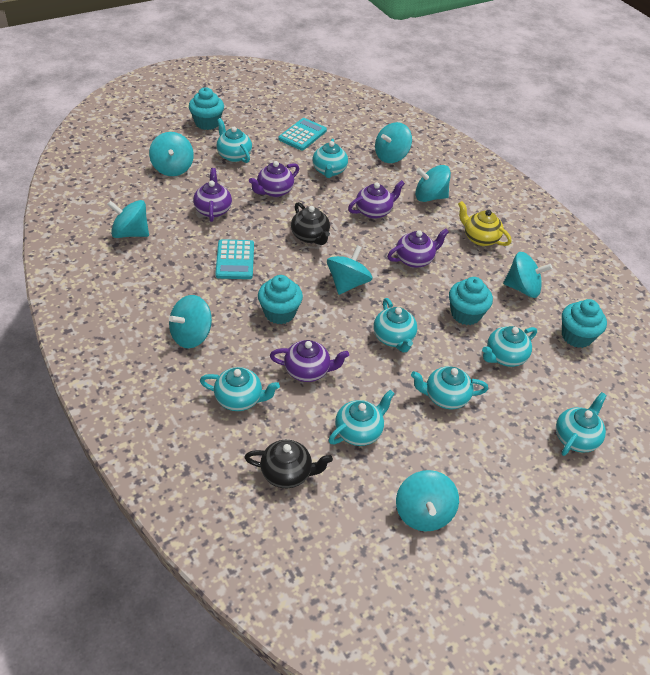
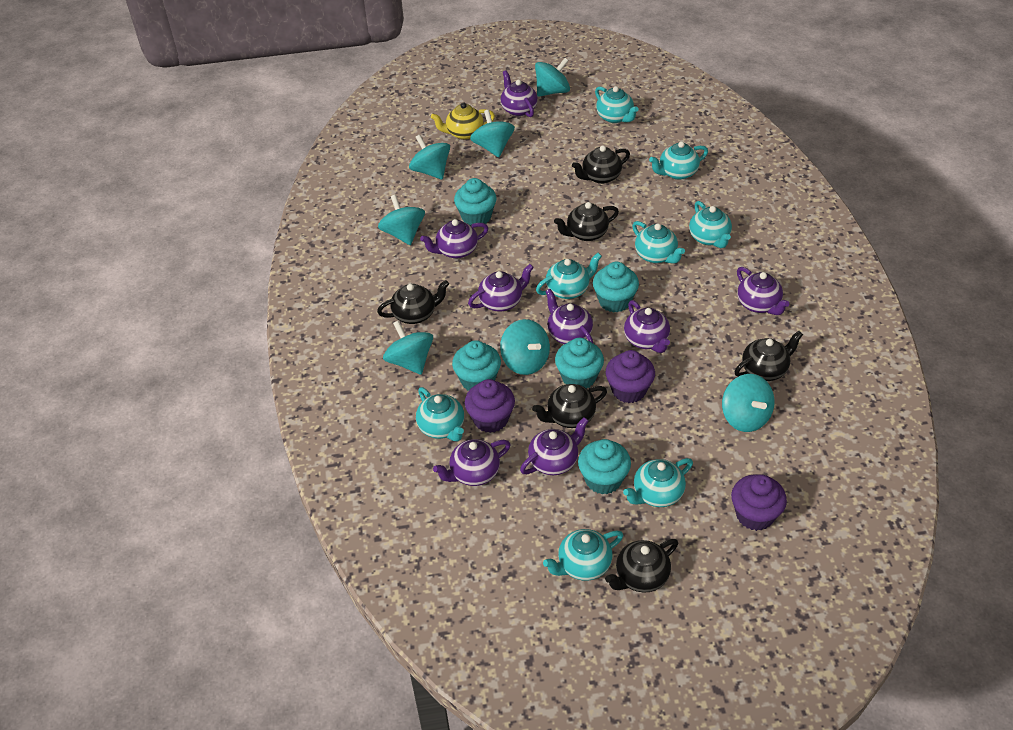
black teapot: 2 -> 6
purple cupcake: 0 -> 3
purple teapot: 5 -> 8
turquoise calculator: 2 -> 0
turquoise cupcake: 4 -> 5
turquoise spinning top: 8 -> 7

